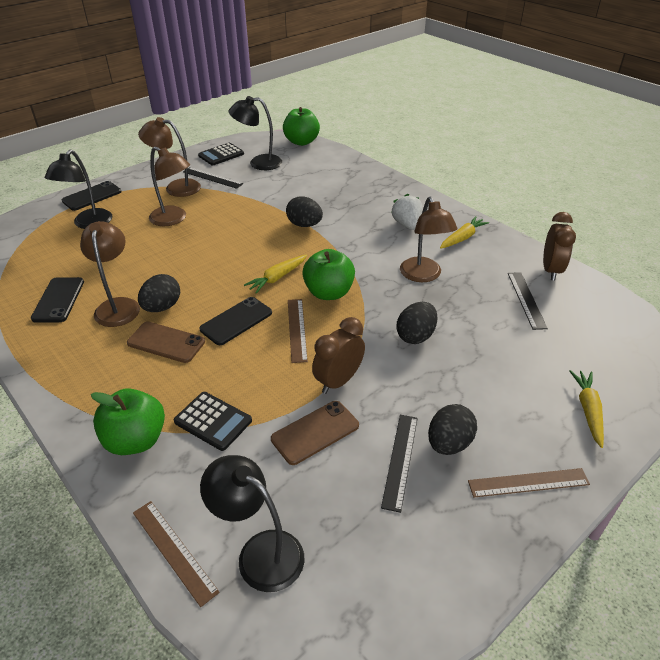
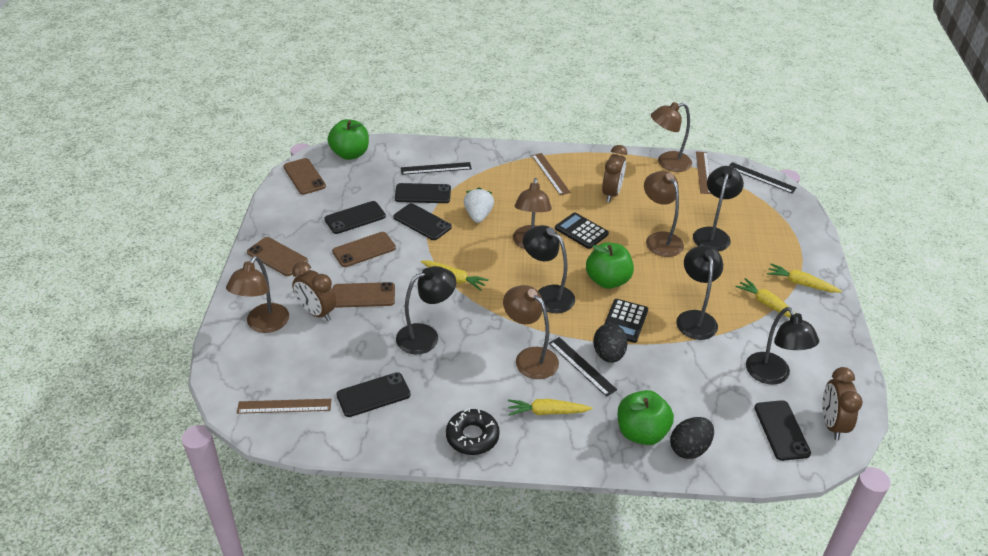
black donut: 0 -> 1
black egg: 4 -> 2
black lamp: 3 -> 5
black phone: 3 -> 5
brown clock: 2 -> 3
brown lamp: 4 -> 5
brown phone: 2 -> 4
yellow carrot: 3 -> 4

